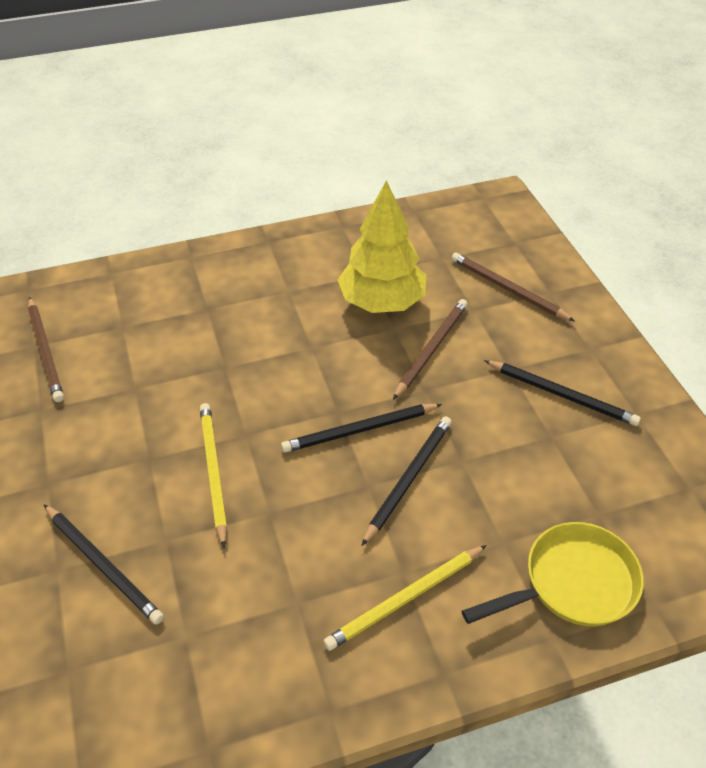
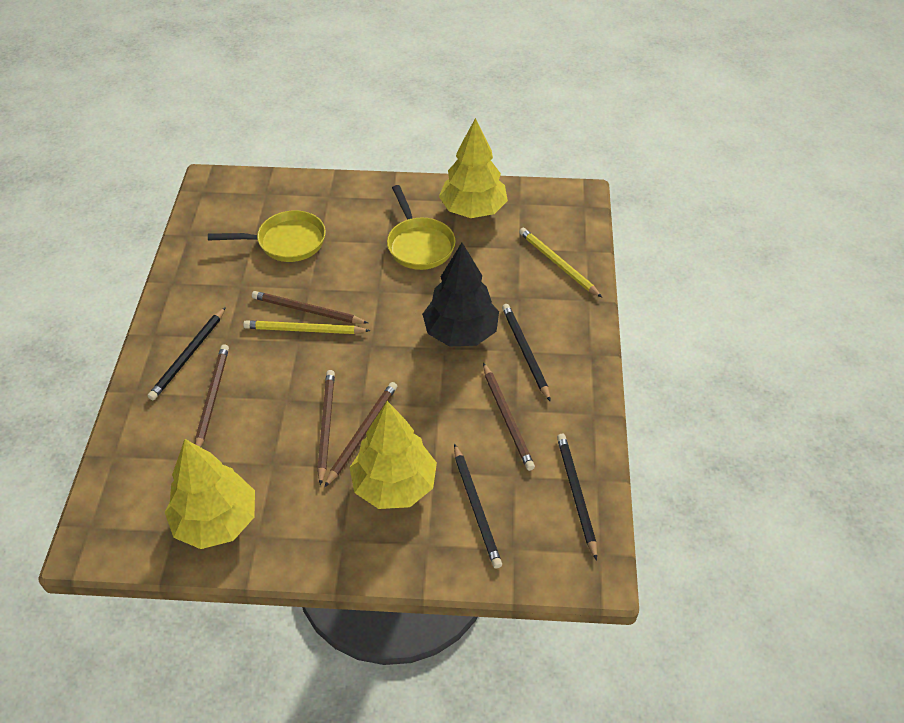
black tree: 0 -> 1
brown pencil: 3 -> 5
yellow pan: 1 -> 2
yellow tree: 1 -> 3

